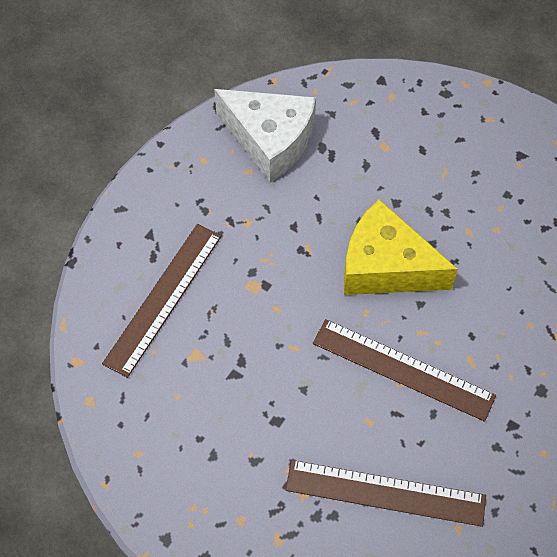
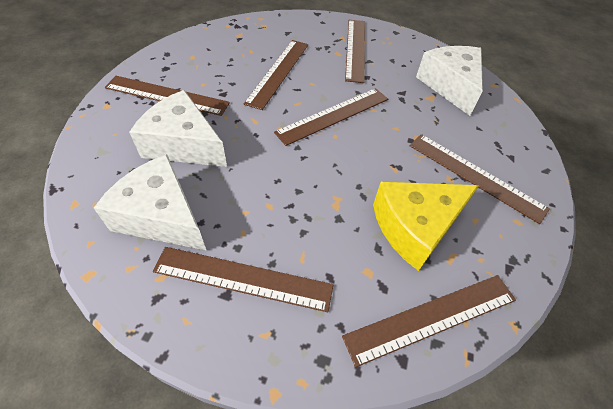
brown ruler: 3 -> 7
white cheese: 1 -> 3

